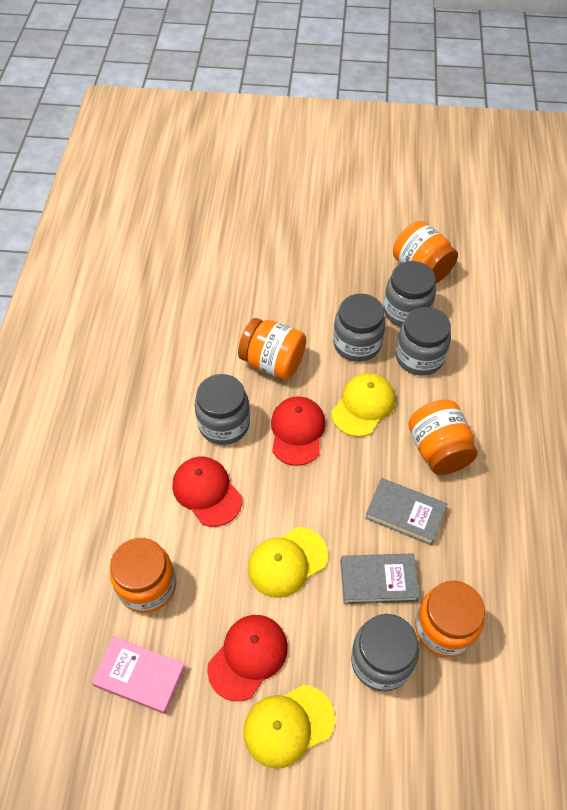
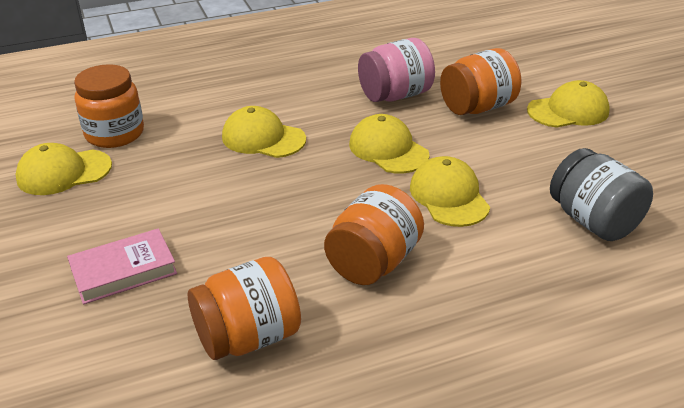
grey book: 2 -> 0
grey jar: 5 -> 1
orange jar: 5 -> 4
pink jar: 0 -> 1
red cap: 3 -> 0
yellow cap: 3 -> 5

